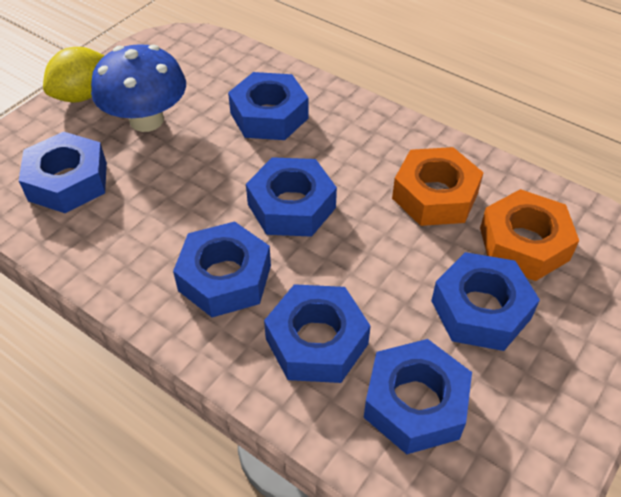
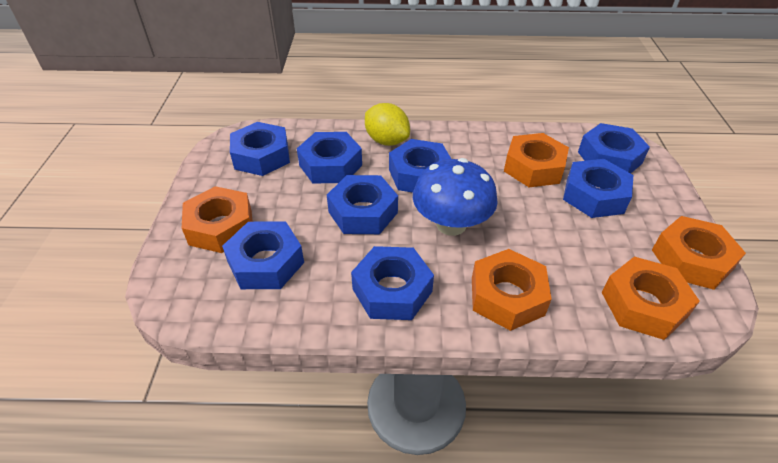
blue nut: 7 -> 8
orange nut: 2 -> 5

